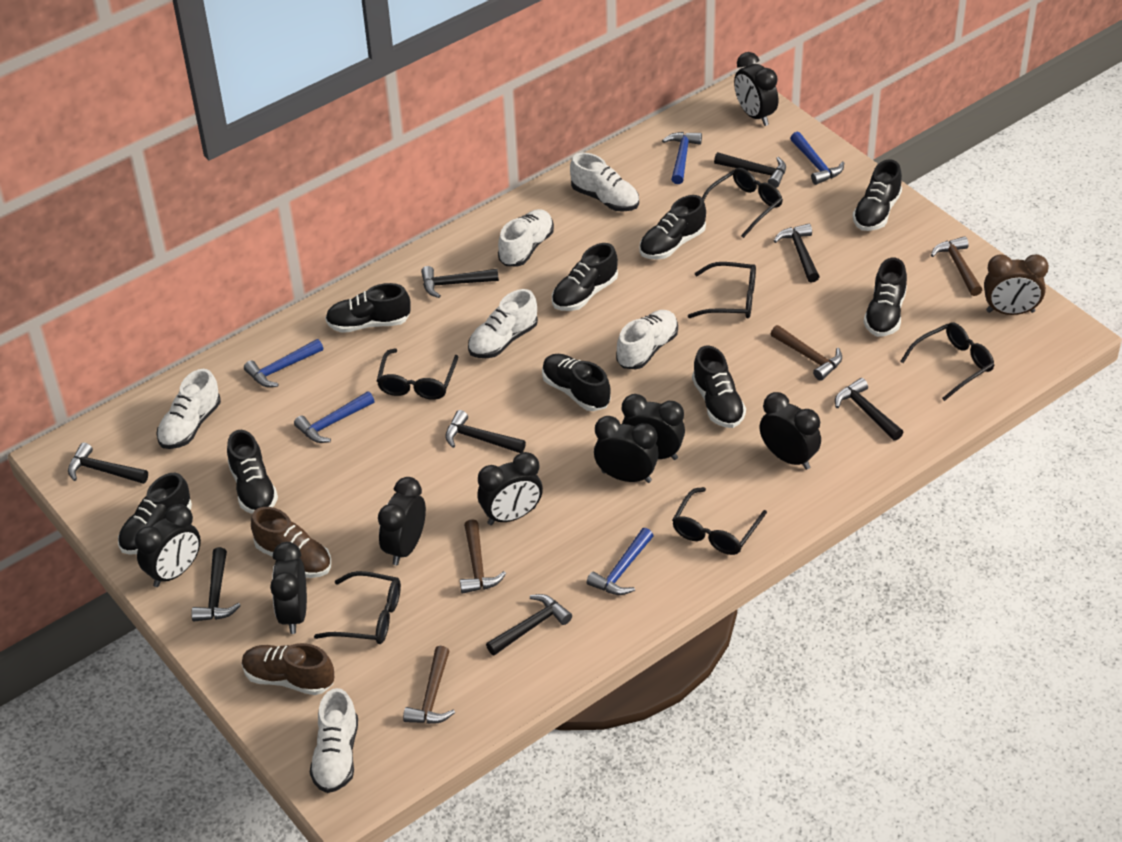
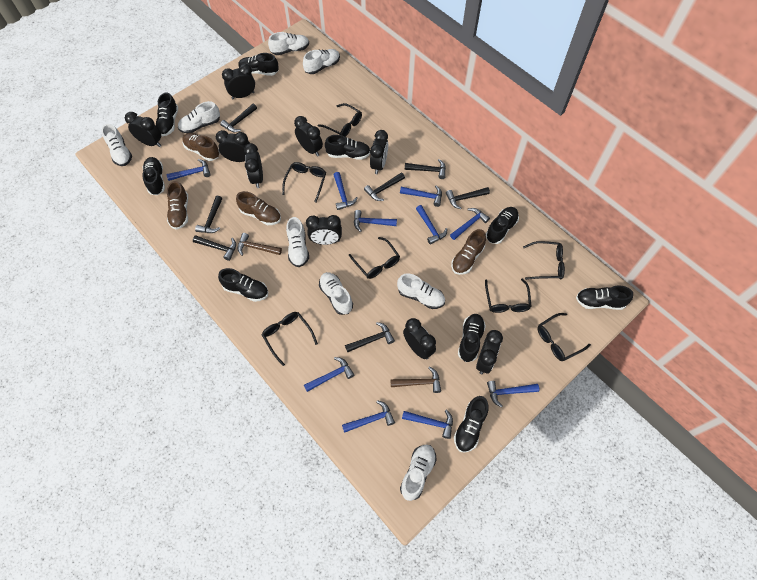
black clock: 8 -> 9
black glasses: 6 -> 7
black hammer: 8 -> 7
blue hammer: 5 -> 10
brown clock: 1 -> 0
brown hammer: 4 -> 2
brown shoe: 2 -> 4
white shoe: 6 -> 8

